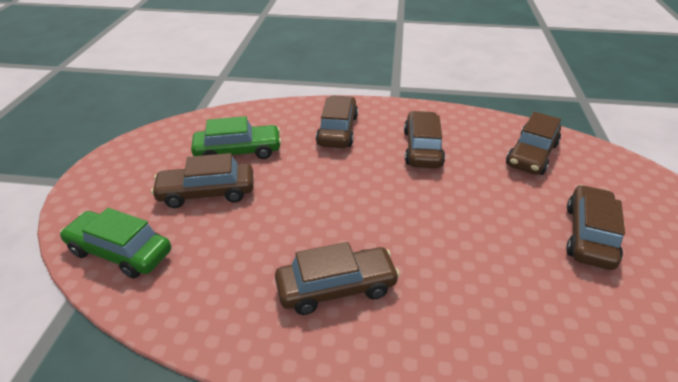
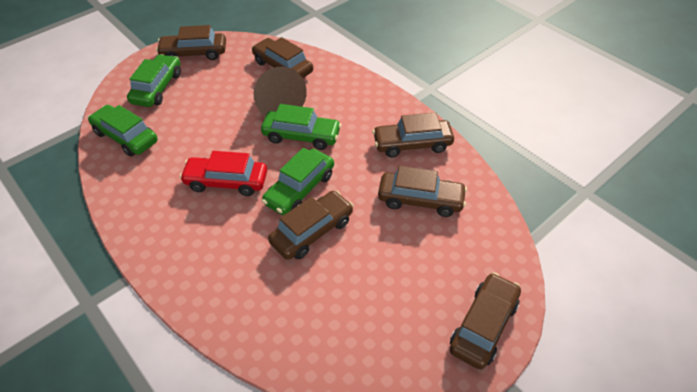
brown cone: 0 -> 1
green car: 2 -> 4
red car: 0 -> 1

